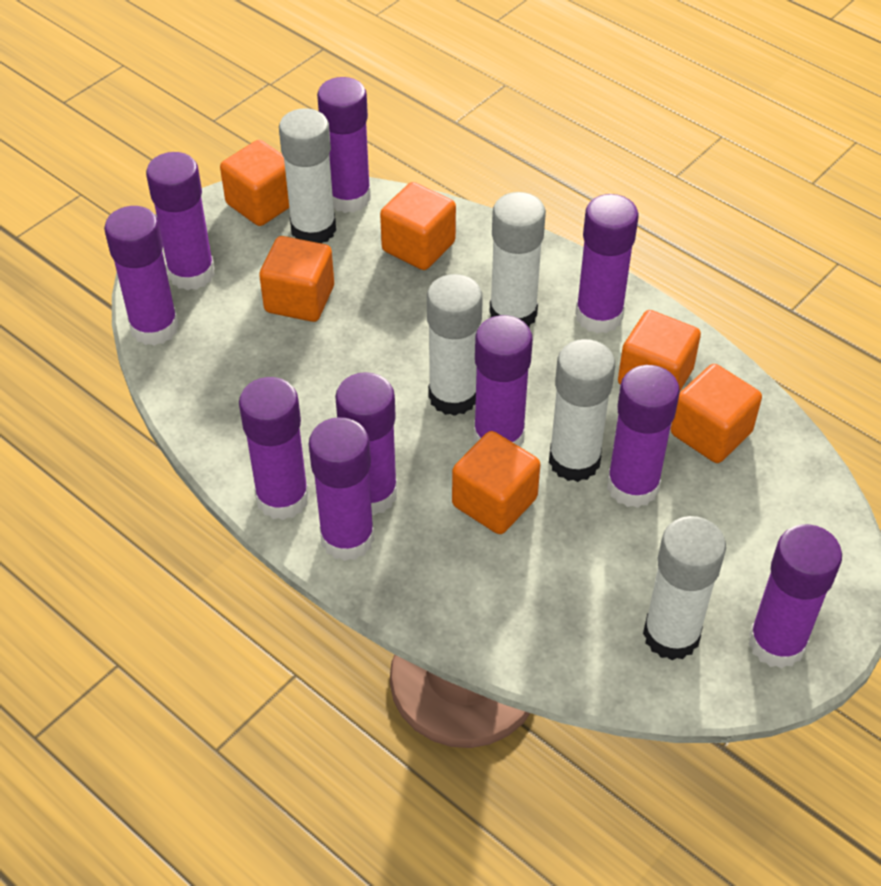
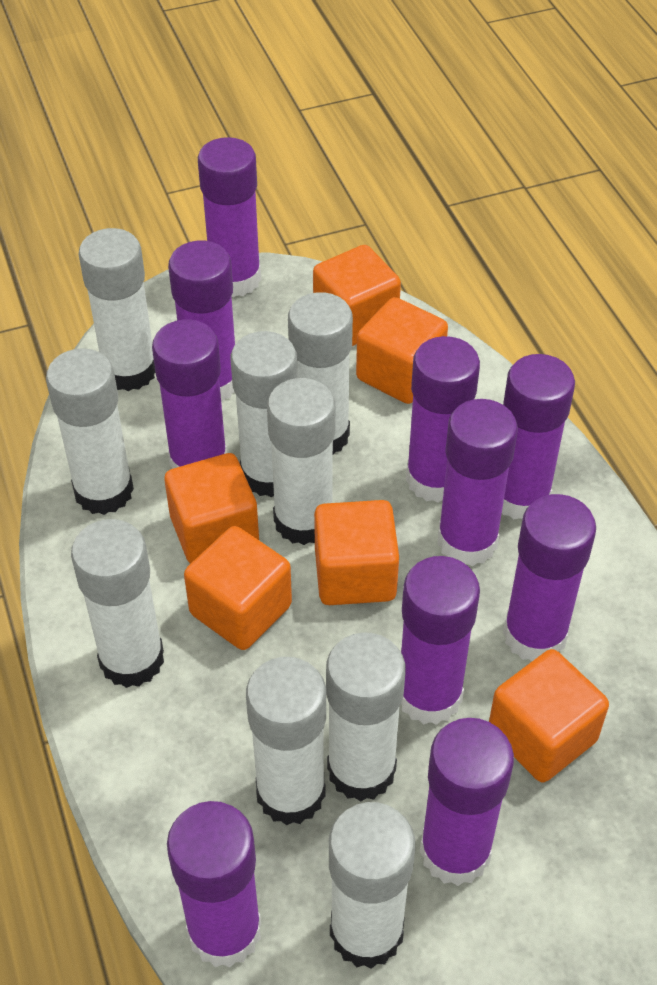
white glue stick: 5 -> 9

